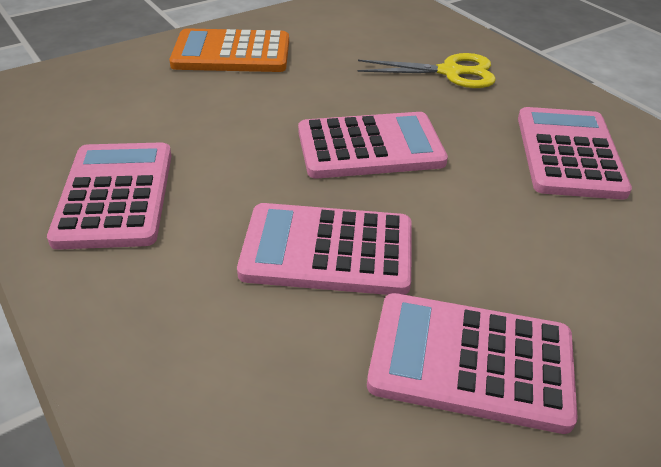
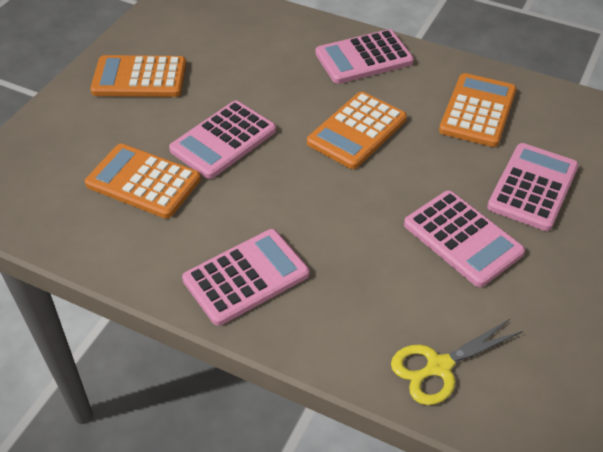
orange calculator: 1 -> 4

